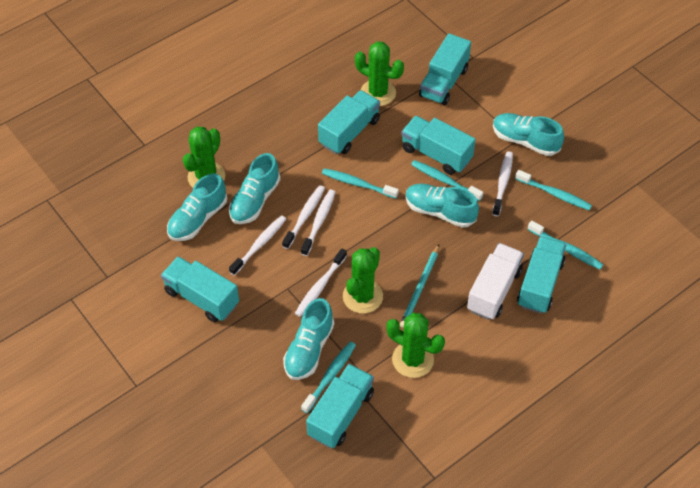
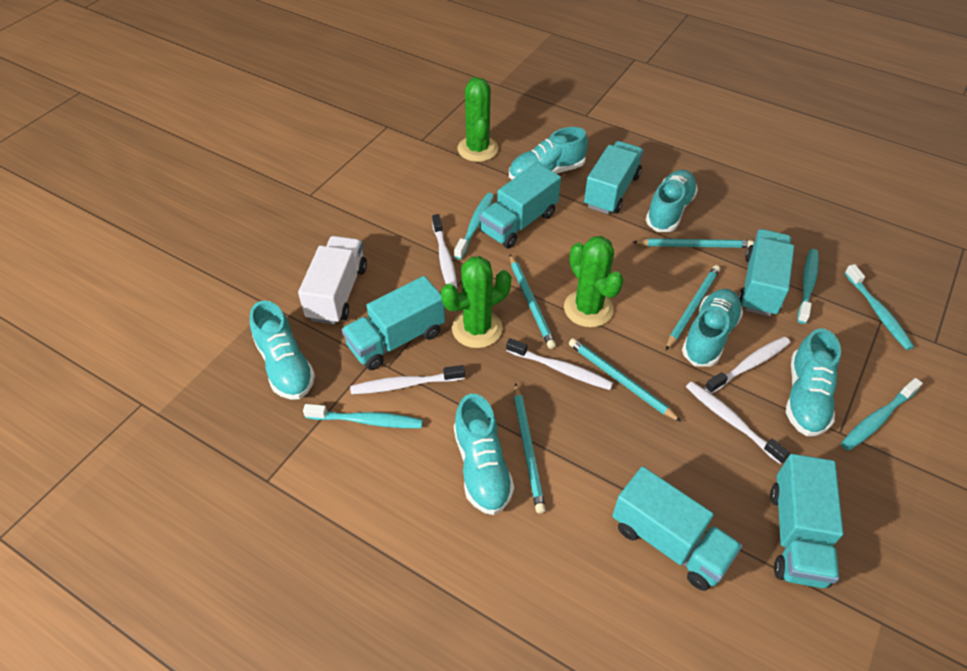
green cactus: 4 -> 3
turquoise pencil: 1 -> 5
turquoise shoe: 5 -> 6

